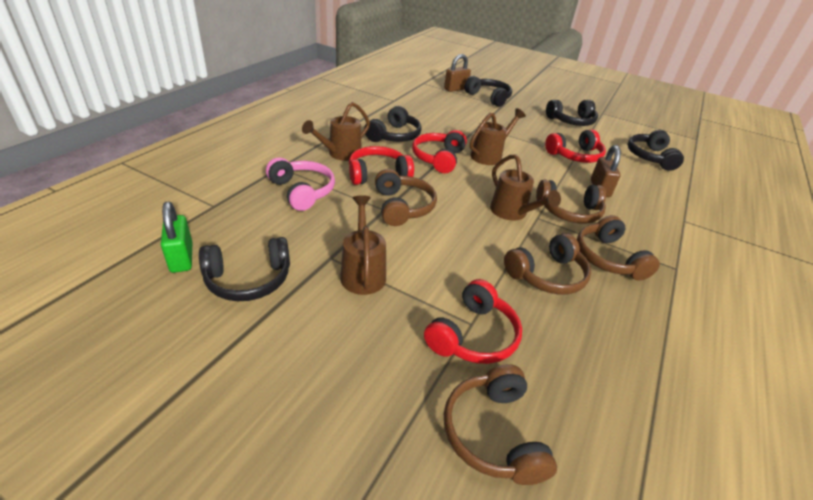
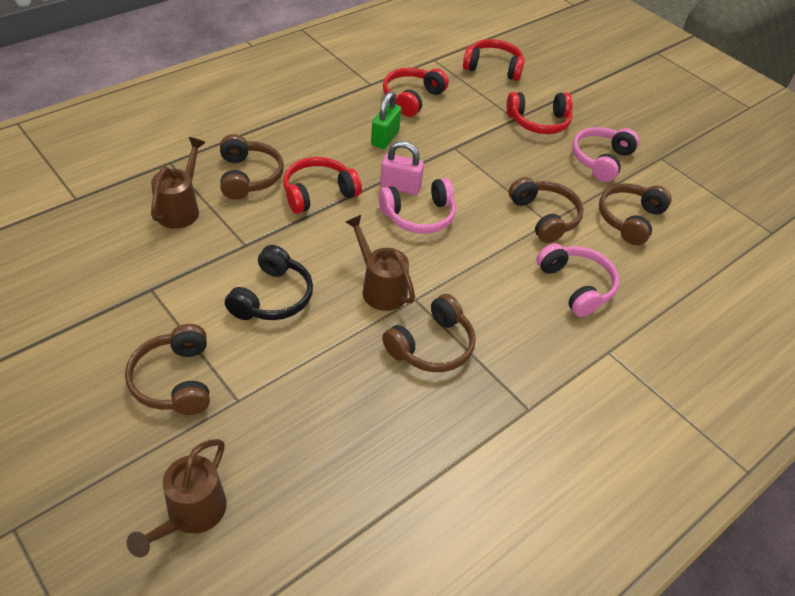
black headphones: 5 -> 1
brown padlock: 2 -> 0
brown watering can: 4 -> 3
pink headphones: 1 -> 3
pink padlock: 0 -> 1

